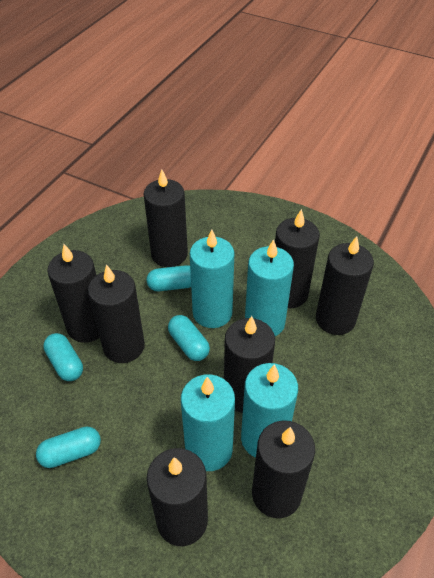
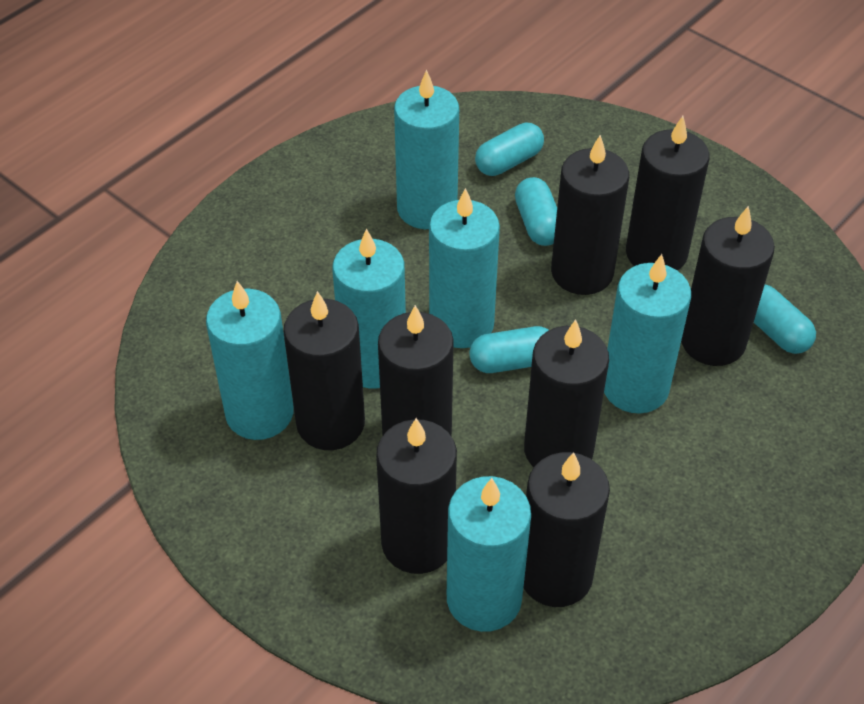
turquoise candle: 4 -> 6

